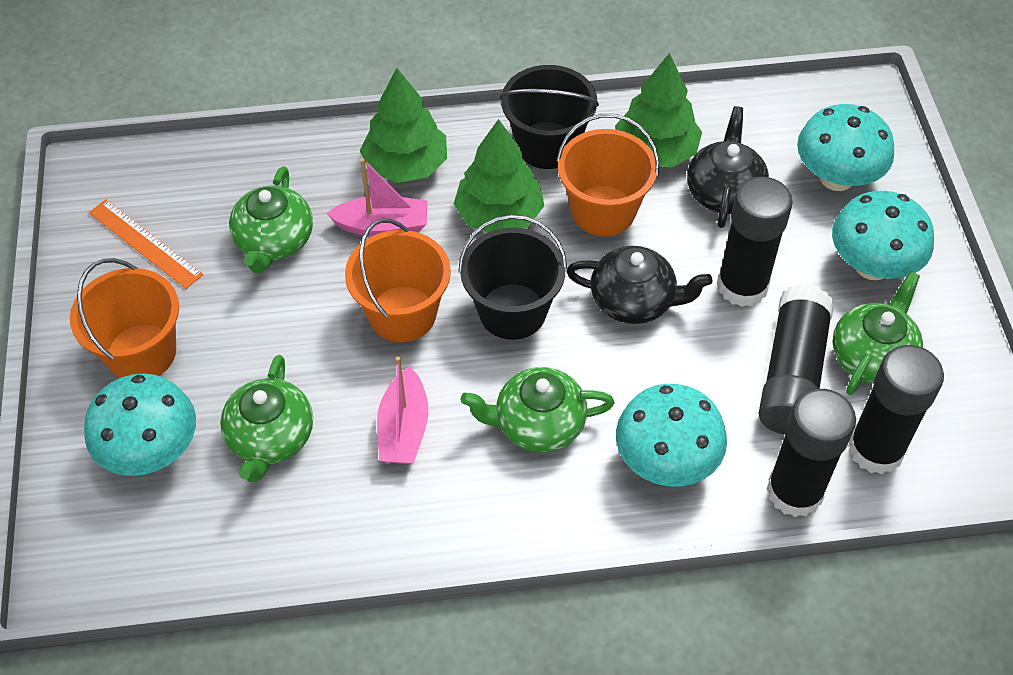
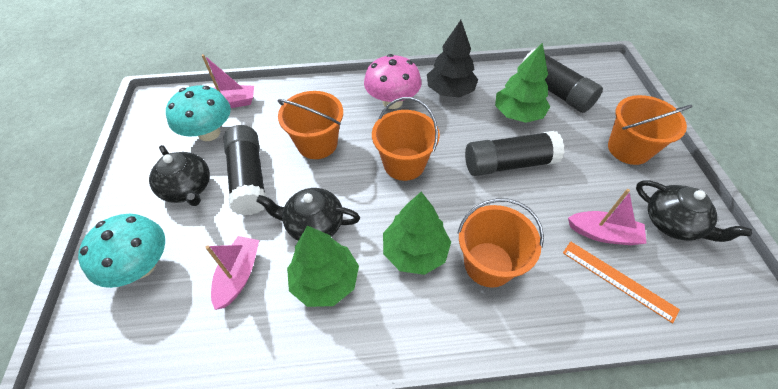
black bucket: 2 -> 0
black glue stick: 4 -> 3
black teapot: 2 -> 3
black tree: 0 -> 1
green teapot: 4 -> 0
orange bucket: 3 -> 4
pink boat: 2 -> 3
pink mushroom: 0 -> 1
turquoise mushroom: 4 -> 2

